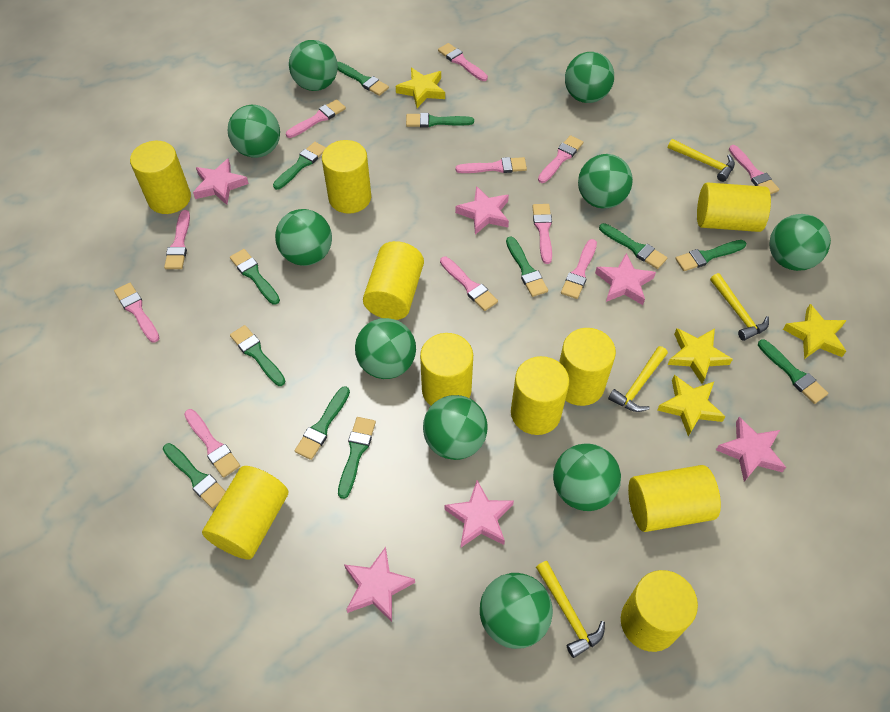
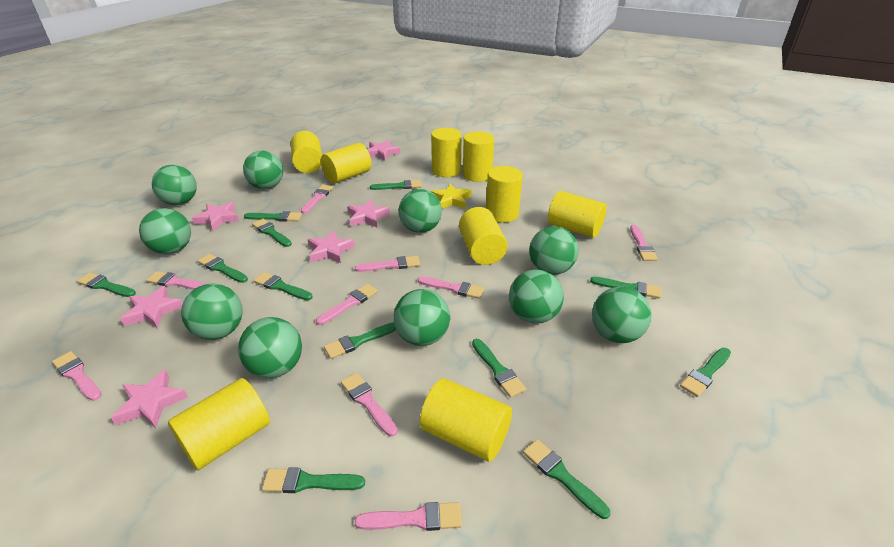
pink brush: 11 -> 9
yellow cylinder: 10 -> 9
yellow hammer: 4 -> 0
yellow star: 4 -> 1

